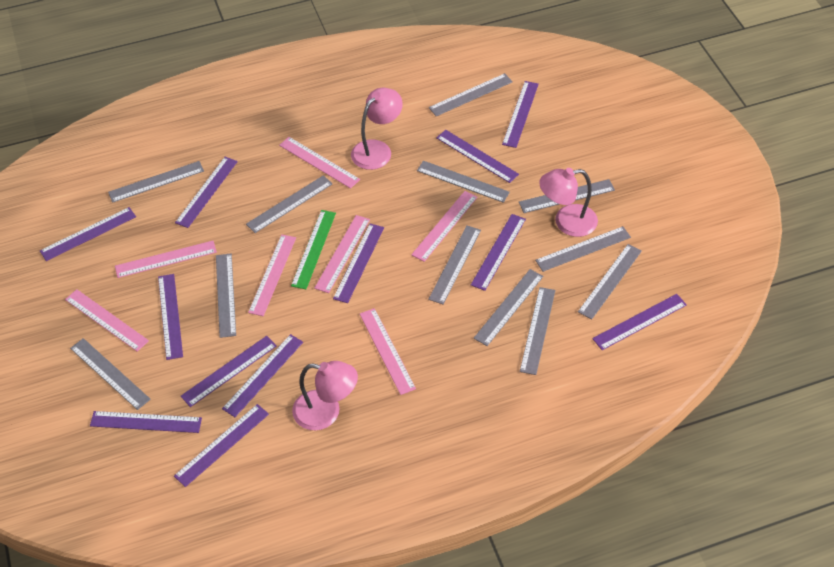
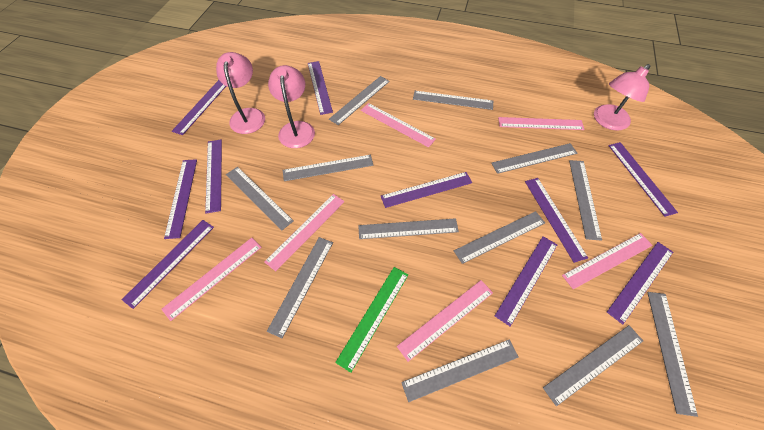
pink ruler: 7 -> 6
purple ruler: 12 -> 10

